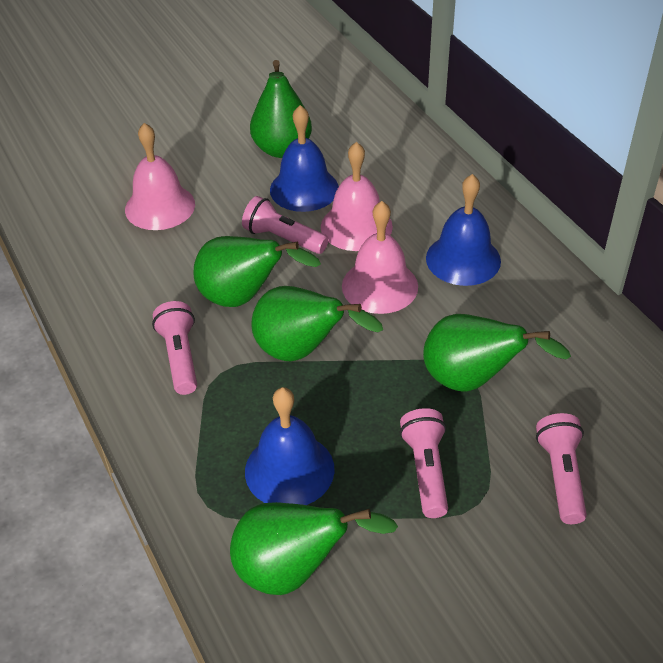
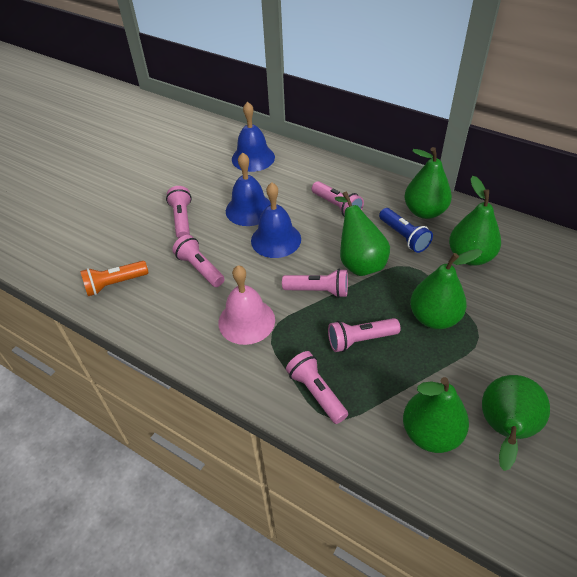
blue flashlight: 0 -> 1
green pear: 5 -> 6
orange flashlight: 0 -> 1
pink bell: 3 -> 1
pink flashlight: 4 -> 6

